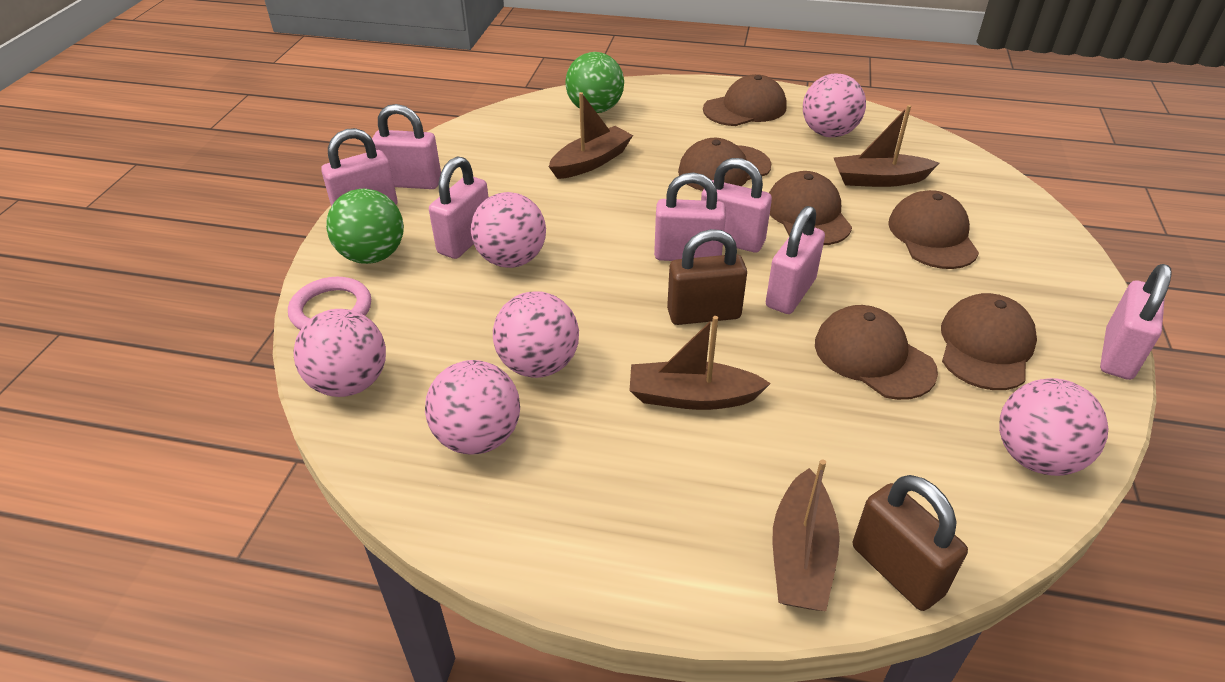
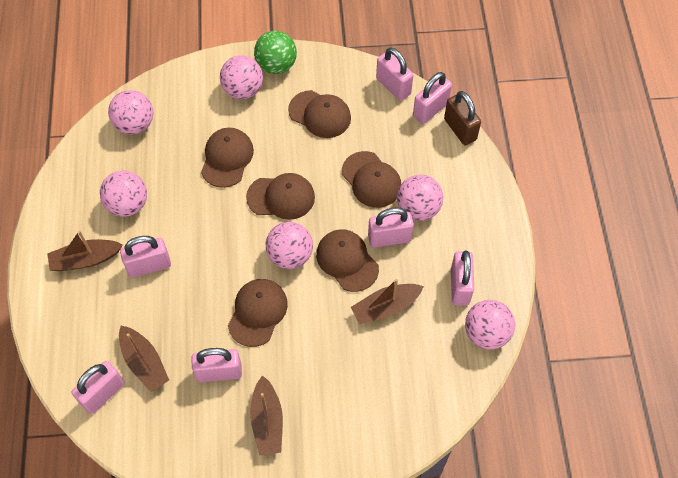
brown padlock: 2 -> 1
green ball: 2 -> 1
pink ring: 1 -> 0

